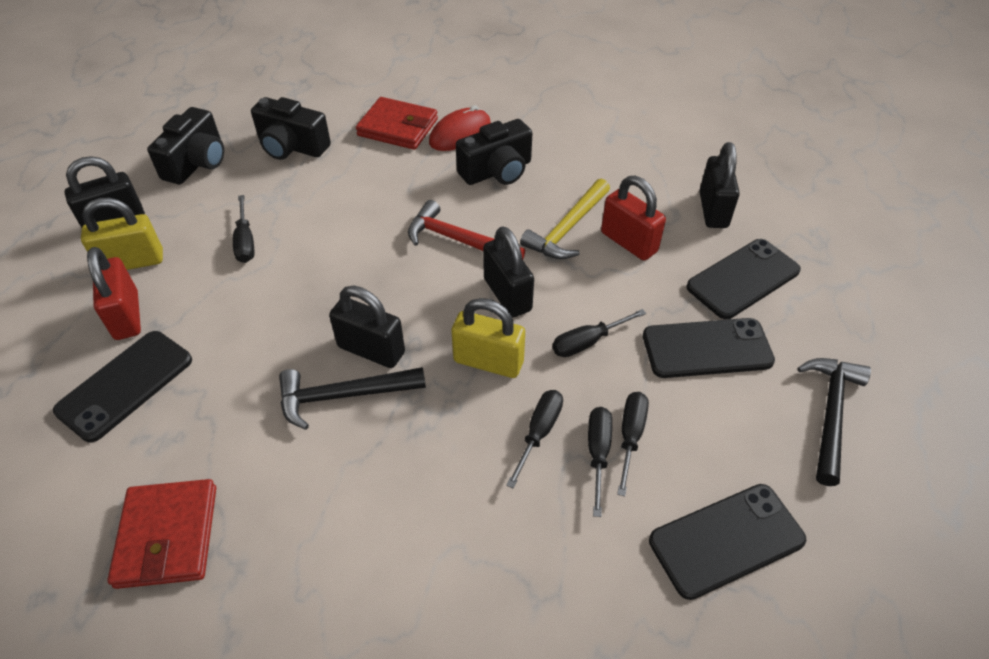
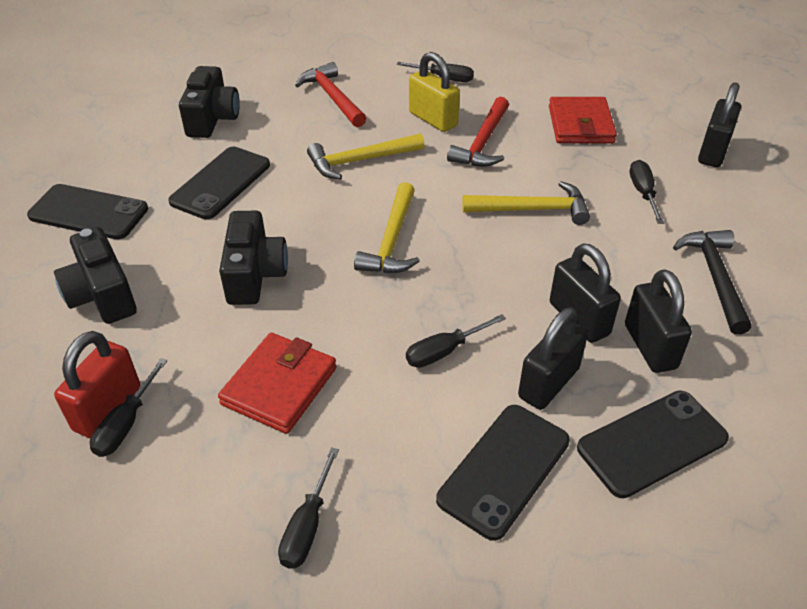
black hammer: 2 -> 1
red hammer: 1 -> 2
red mouse: 1 -> 0
red padlock: 2 -> 1
yellow hammer: 1 -> 3
yellow padlock: 2 -> 1

